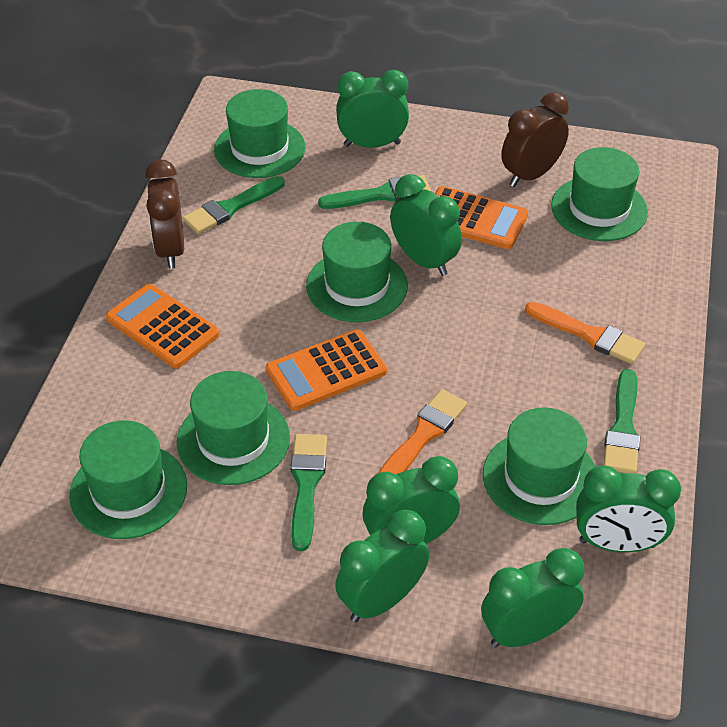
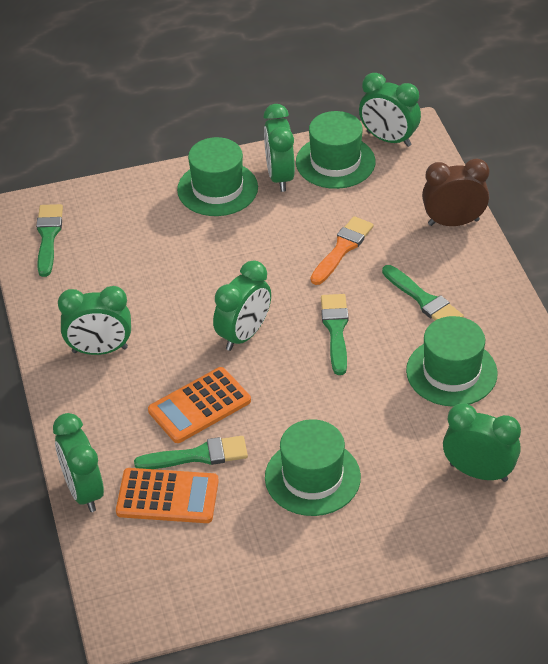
brown clock: 2 -> 1
green hat: 6 -> 4
orange brush: 2 -> 1
orange calculator: 3 -> 2

